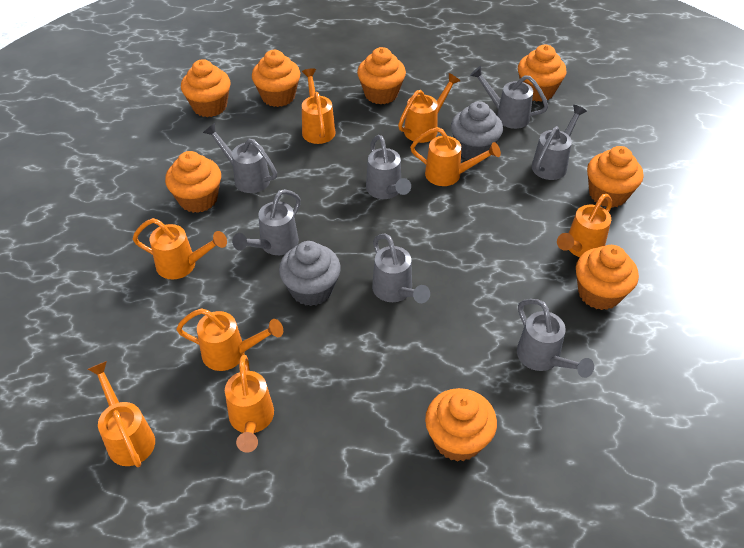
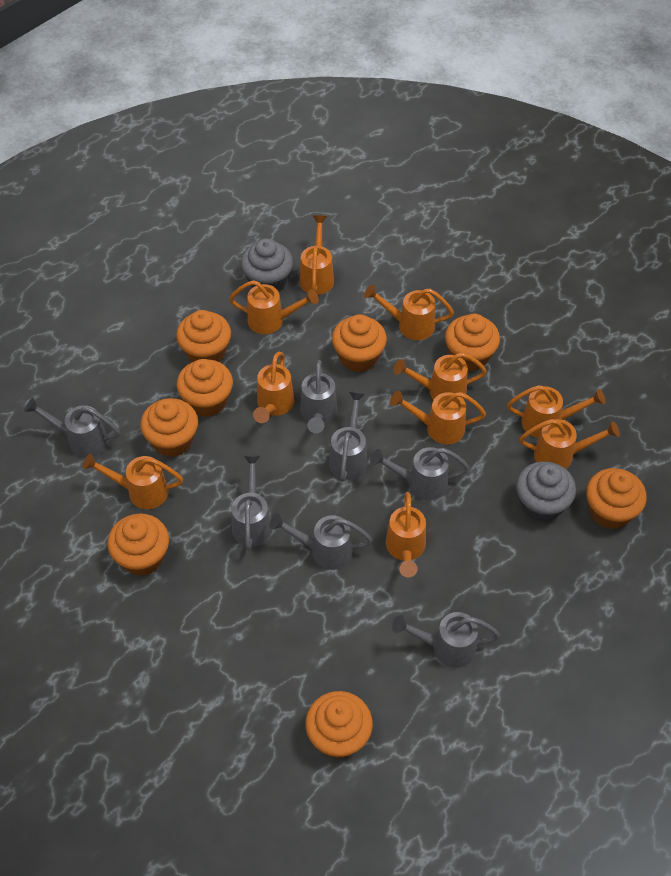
orange watering can: 8 -> 10

